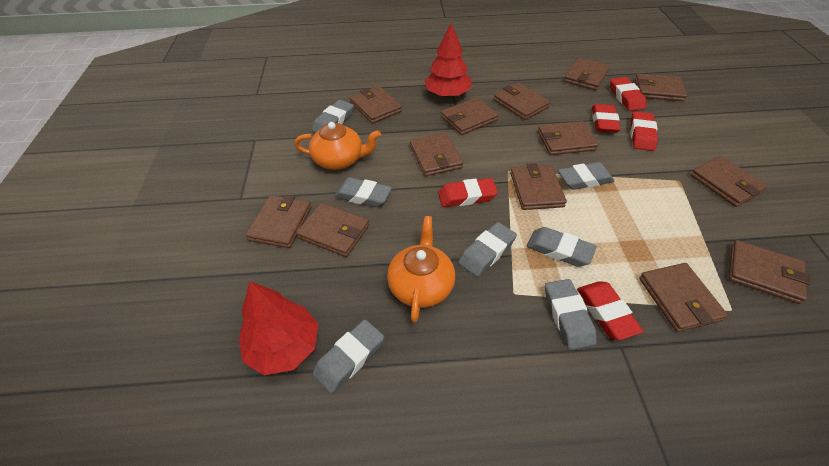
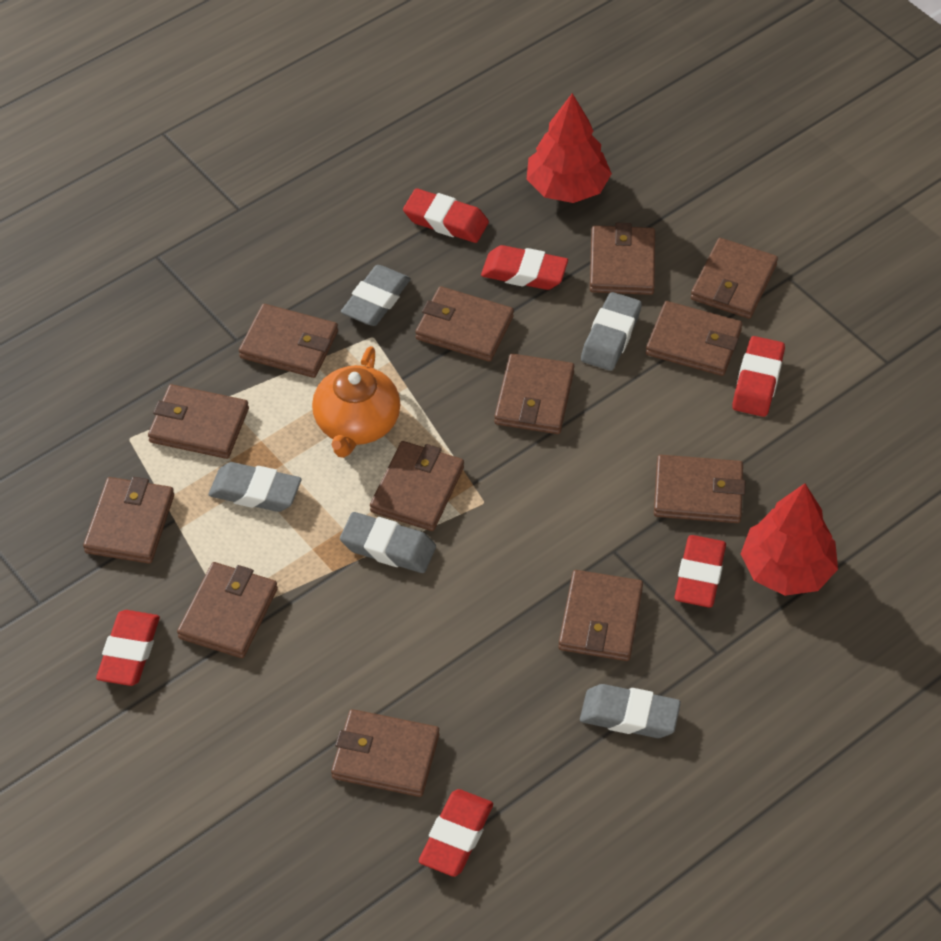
grey eraser: 7 -> 5
orange teapot: 2 -> 1
red eraser: 5 -> 6

